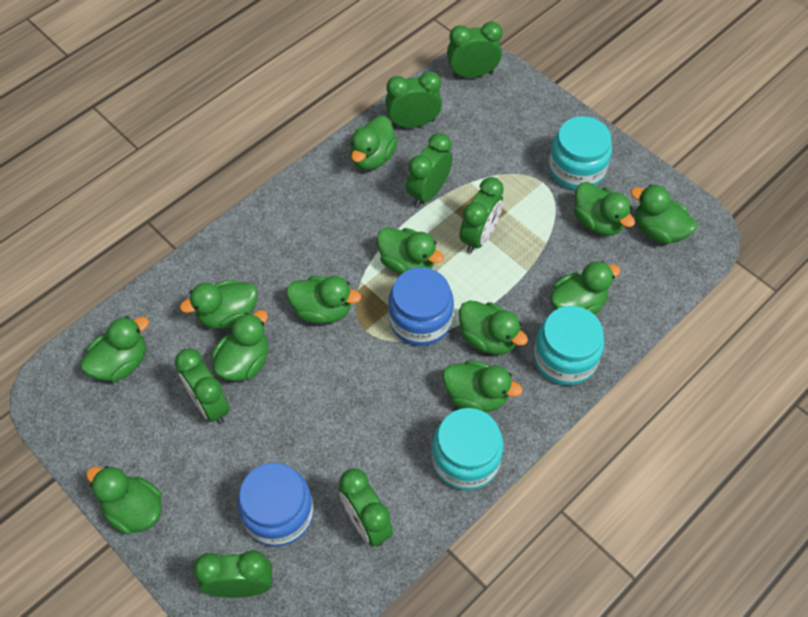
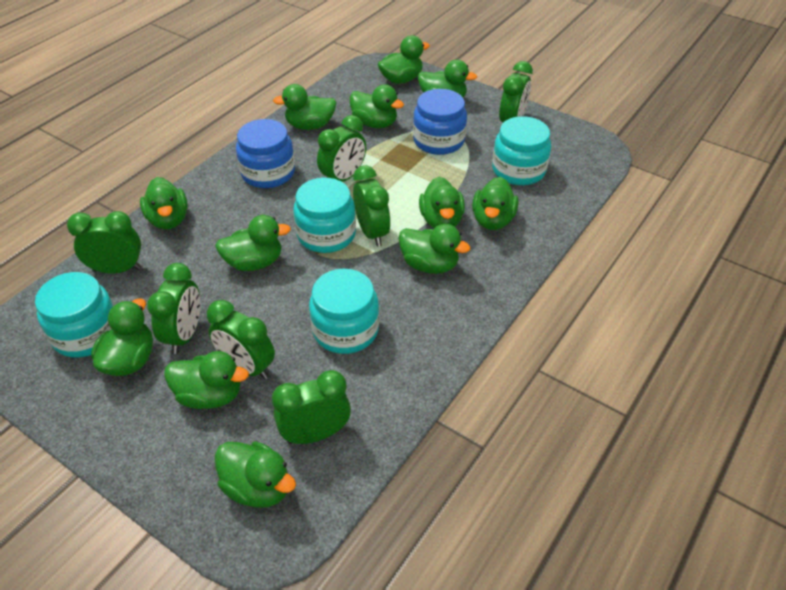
turquoise jar: 3 -> 4

